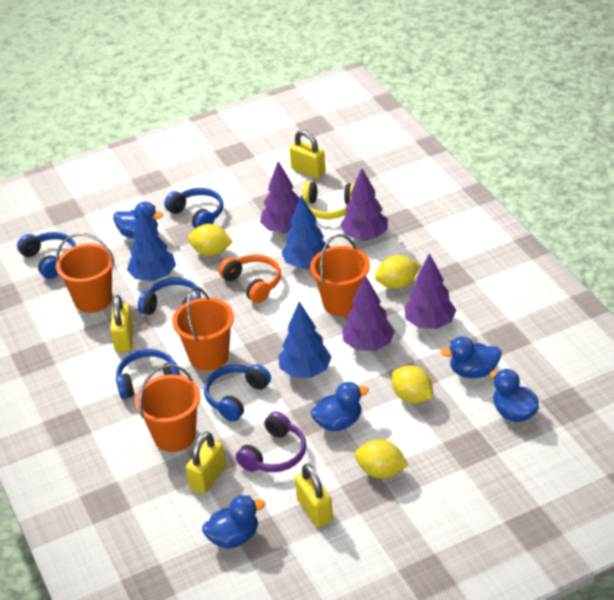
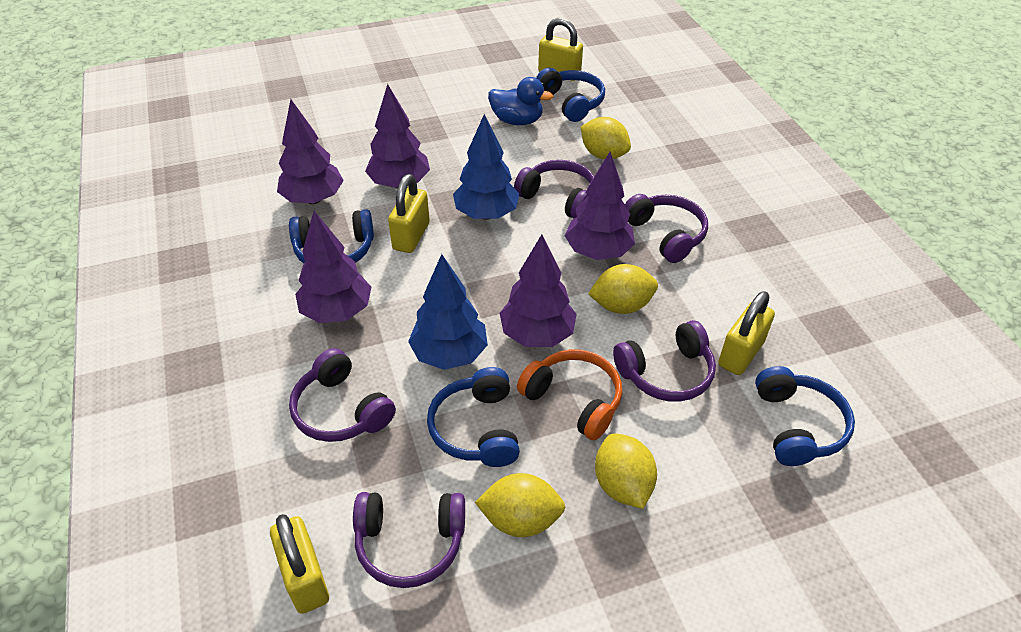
blue duck: 5 -> 1
blue headphones: 5 -> 4
blue tree: 3 -> 2
orange bucket: 4 -> 0
purple headphones: 1 -> 5
purple tree: 4 -> 5
yellow headphones: 1 -> 0

